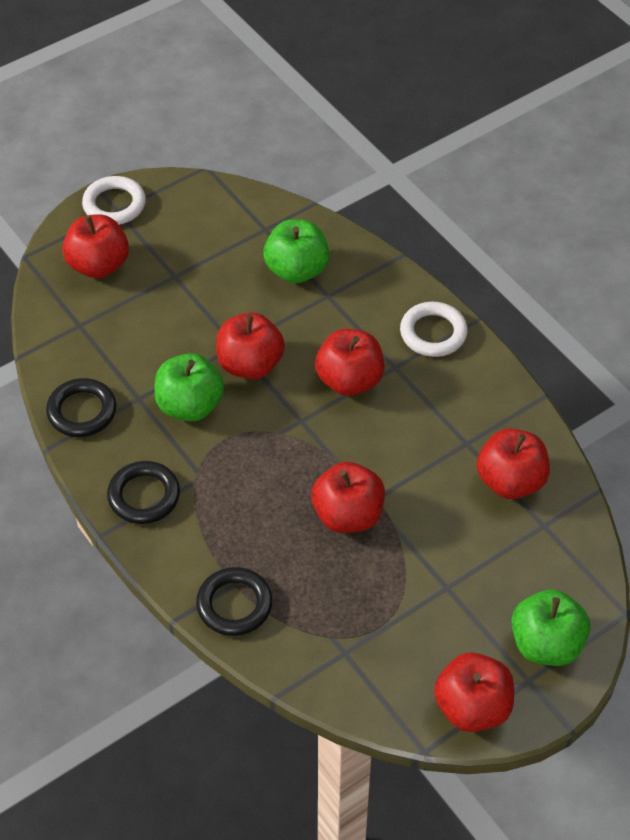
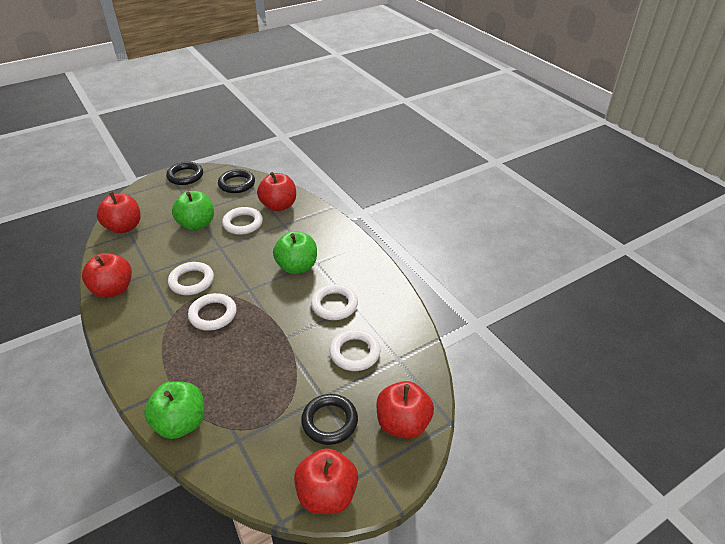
red apple: 6 -> 5
white ring: 2 -> 5

